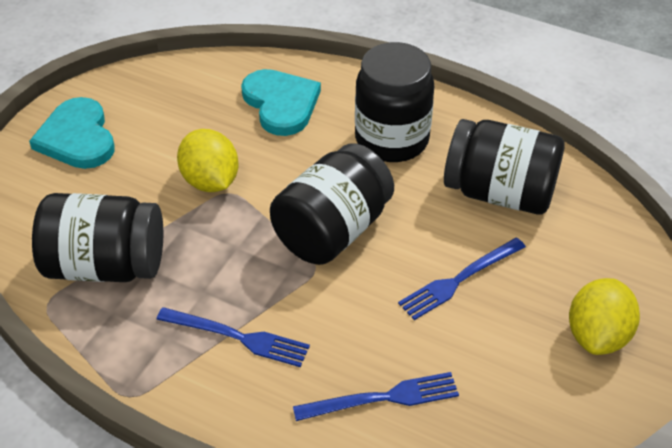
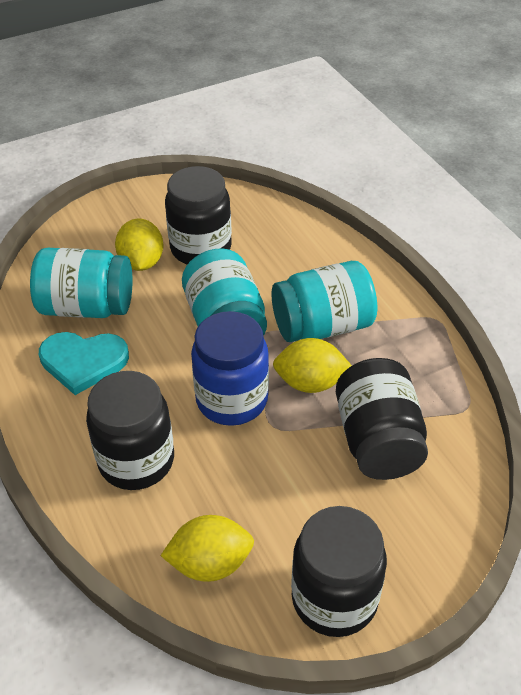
blue fork: 3 -> 0
blue jar: 0 -> 1
turquoise heart: 2 -> 1
turquoise jar: 0 -> 3
yellow lemon: 2 -> 3

